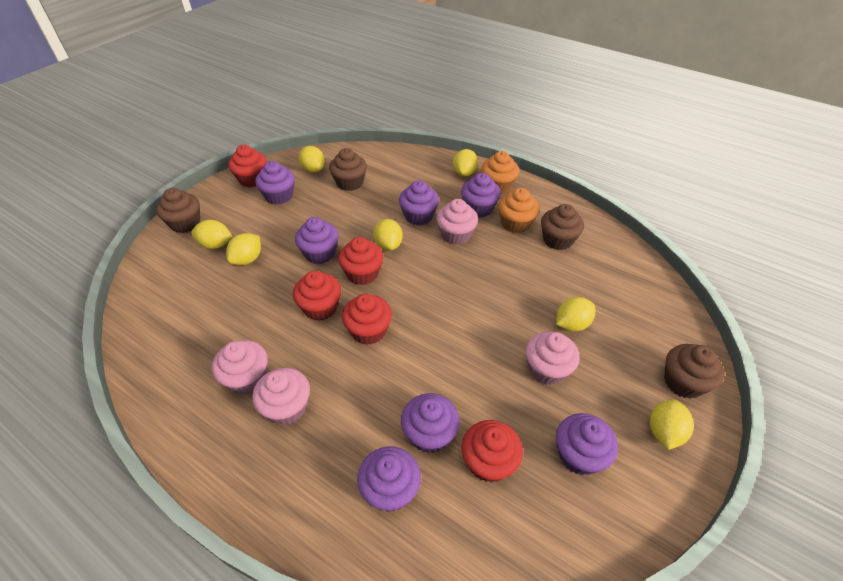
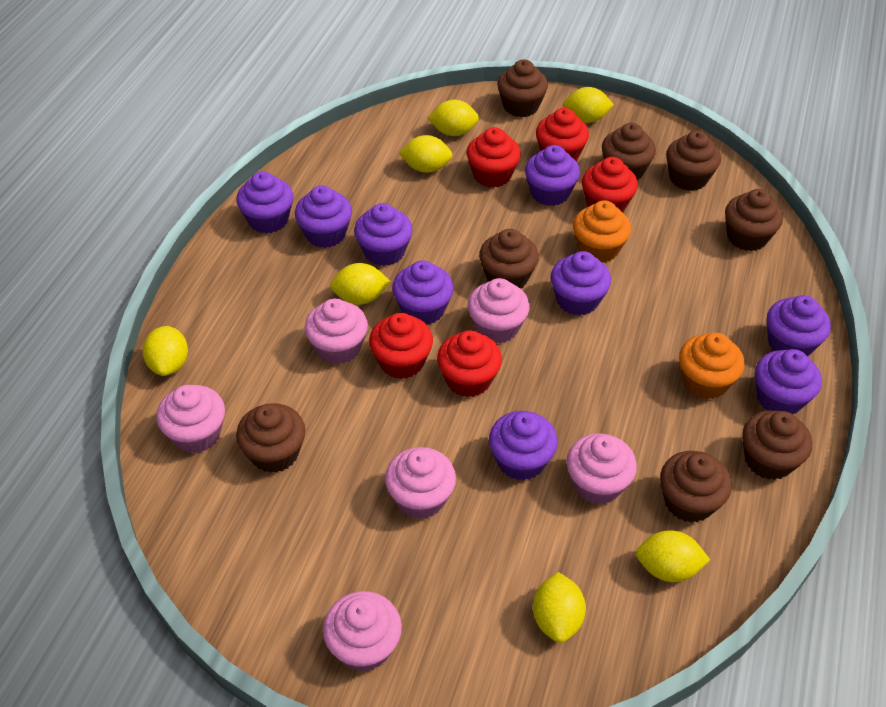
brown cupcake: 4 -> 8
pink cupcake: 4 -> 6
purple cupcake: 7 -> 9

